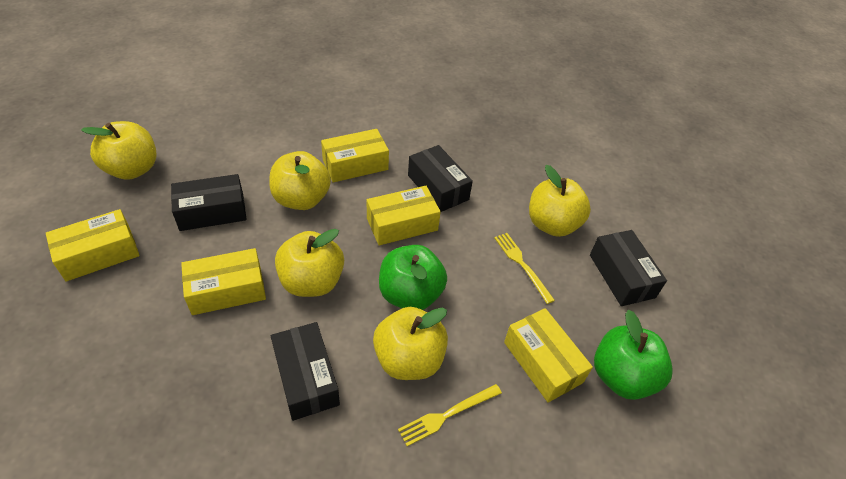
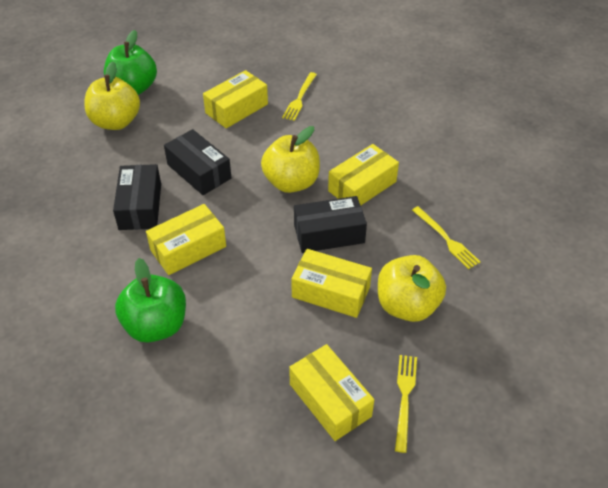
black box: 4 -> 3
yellow apple: 5 -> 3
yellow fork: 2 -> 3

